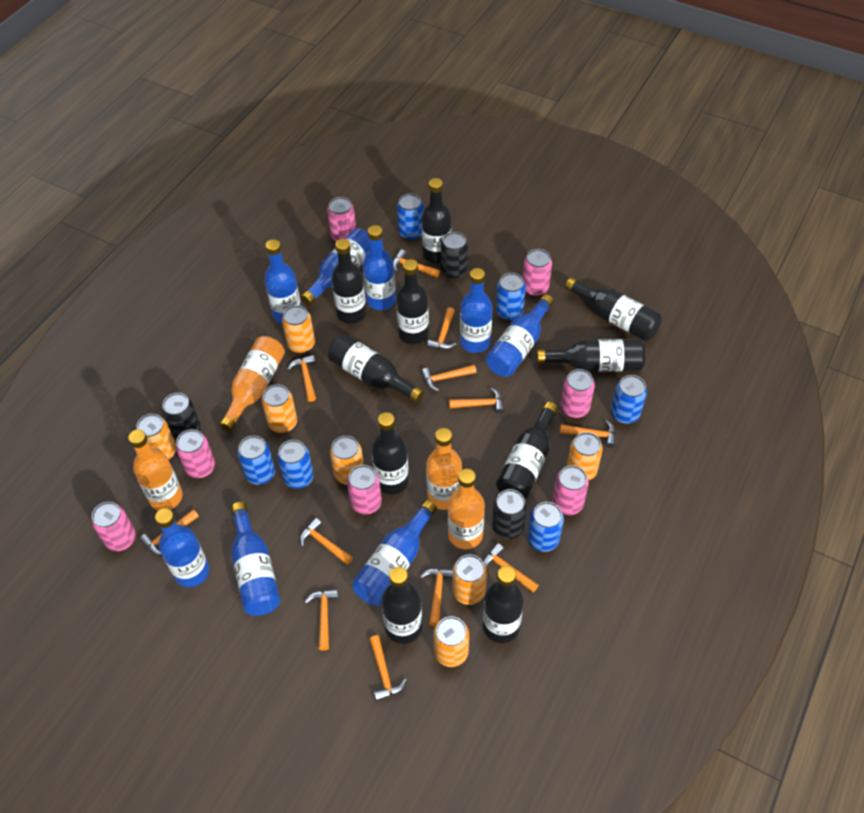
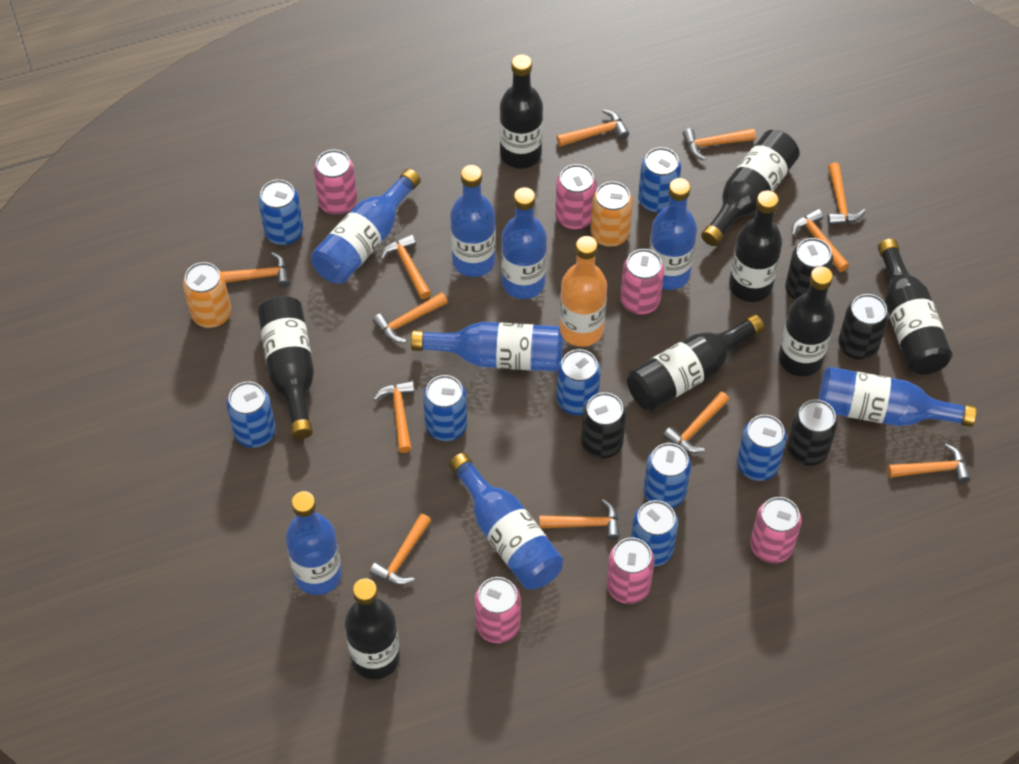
black bottle: 10 -> 8
black can: 3 -> 4
blue can: 6 -> 8
orange bottle: 4 -> 1
orange can: 7 -> 2
pink can: 7 -> 6

